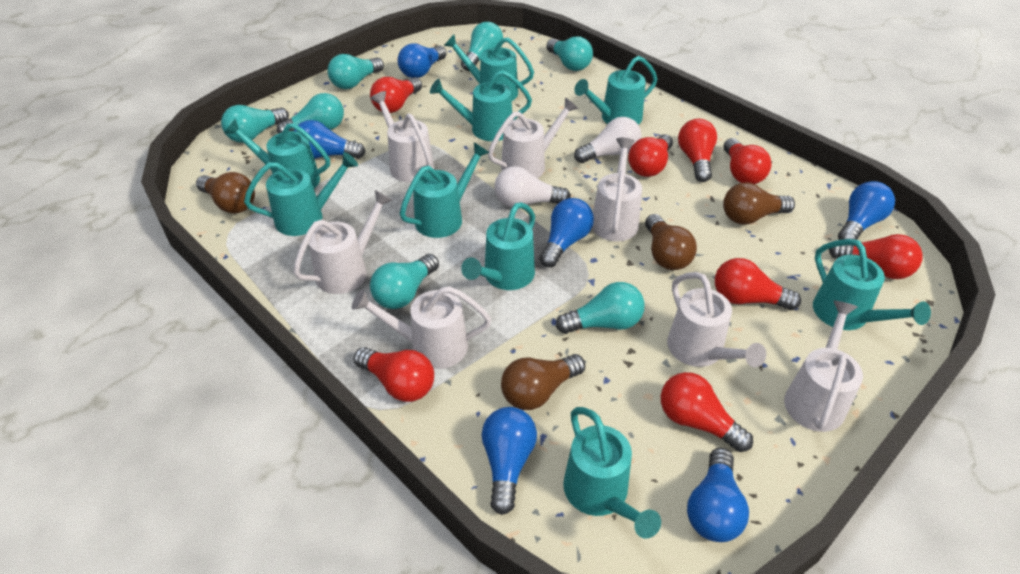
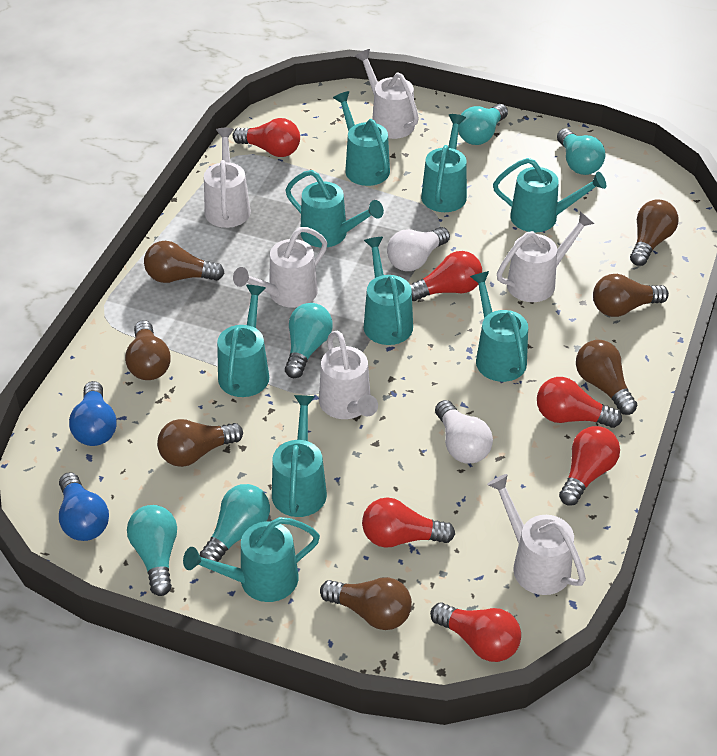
blue light bulb: 6 -> 2
brown light bulb: 4 -> 7
red light bulb: 8 -> 6
turquoise light bulb: 7 -> 5
white watering can: 7 -> 6

